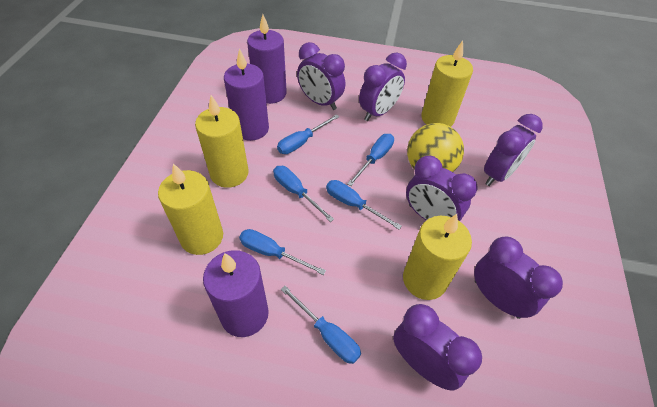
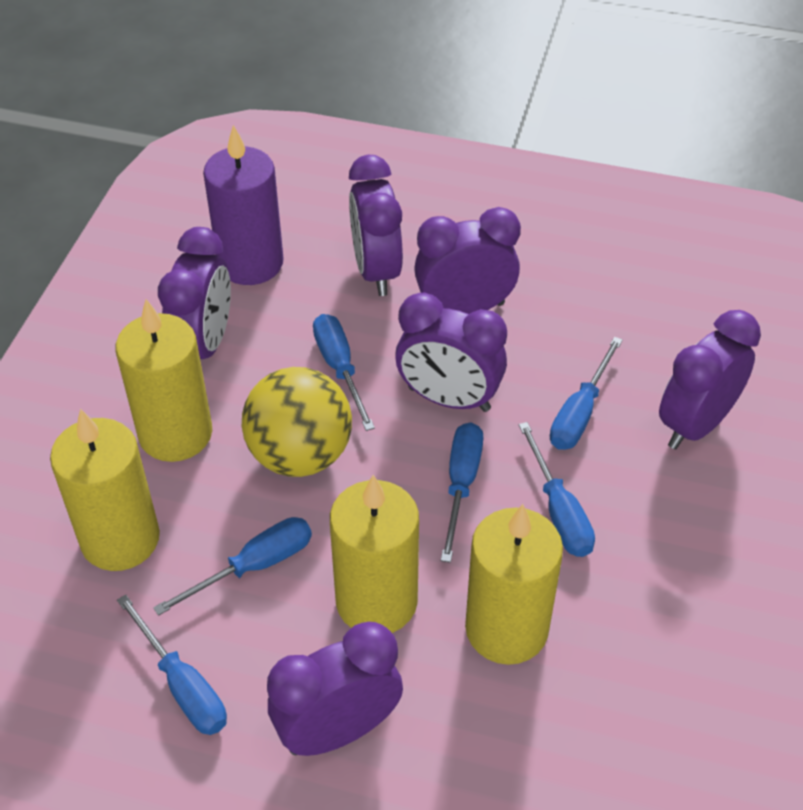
purple candle: 3 -> 1

